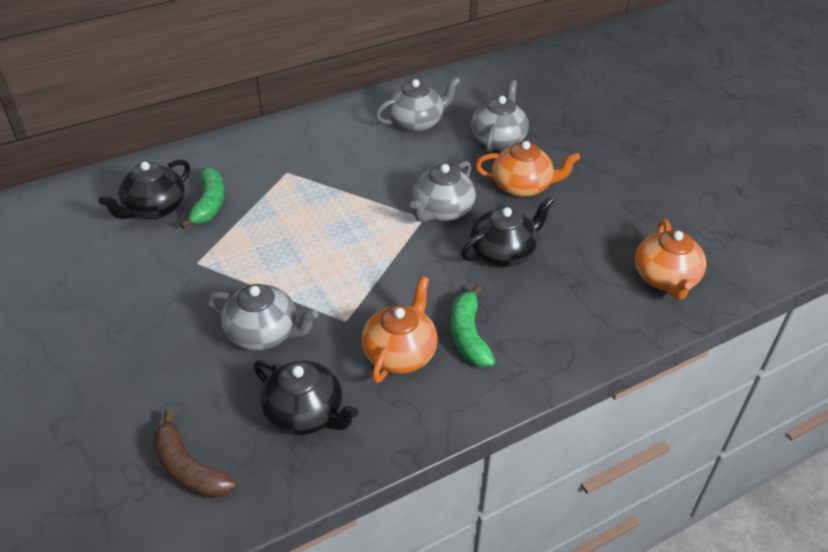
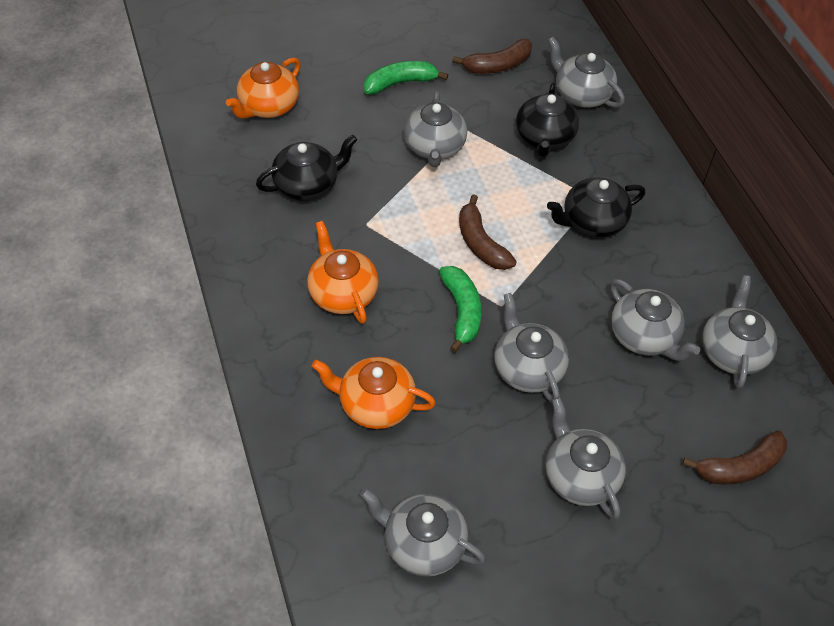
brown banana: 1 -> 3
grey teapot: 4 -> 7

